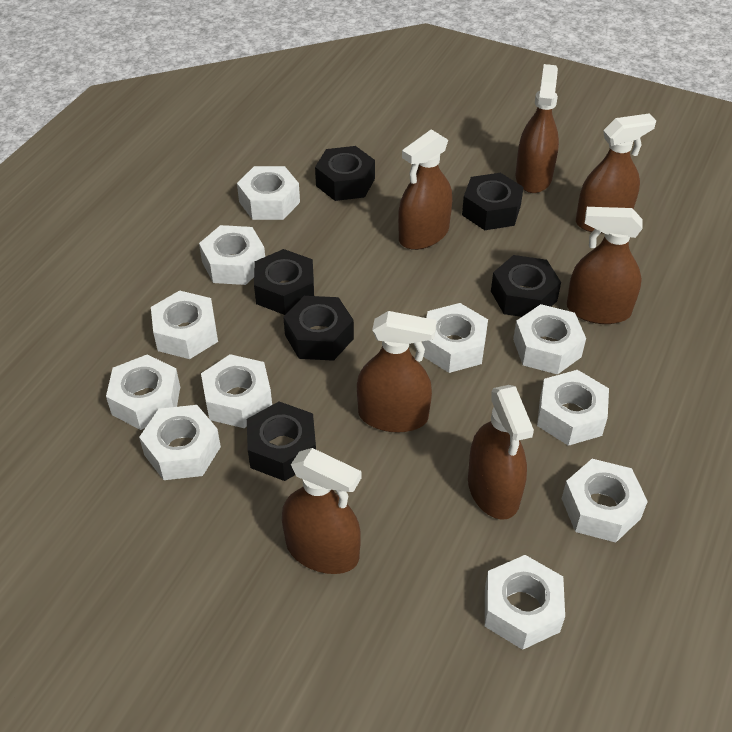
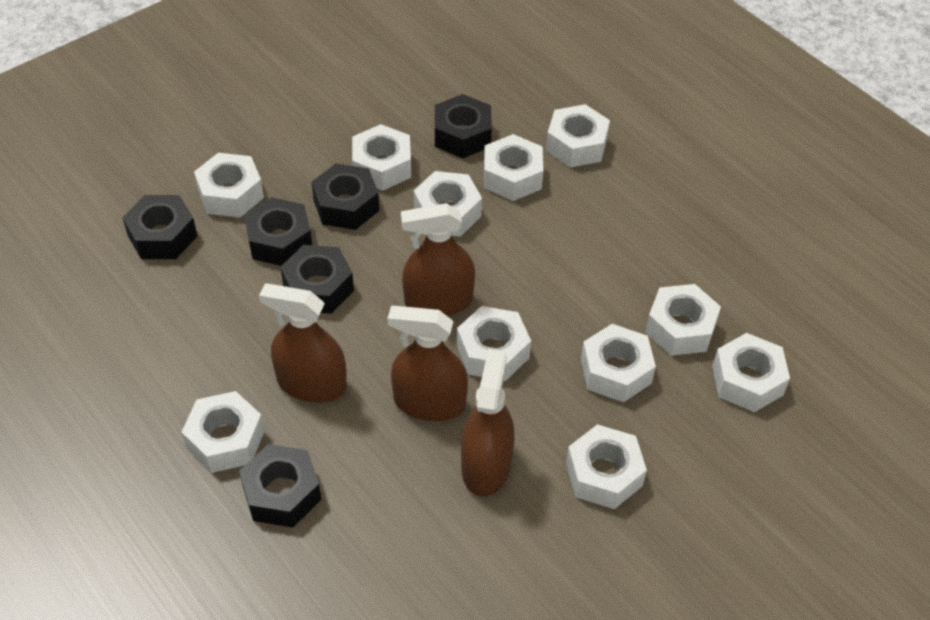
brown spray bottle: 7 -> 4

